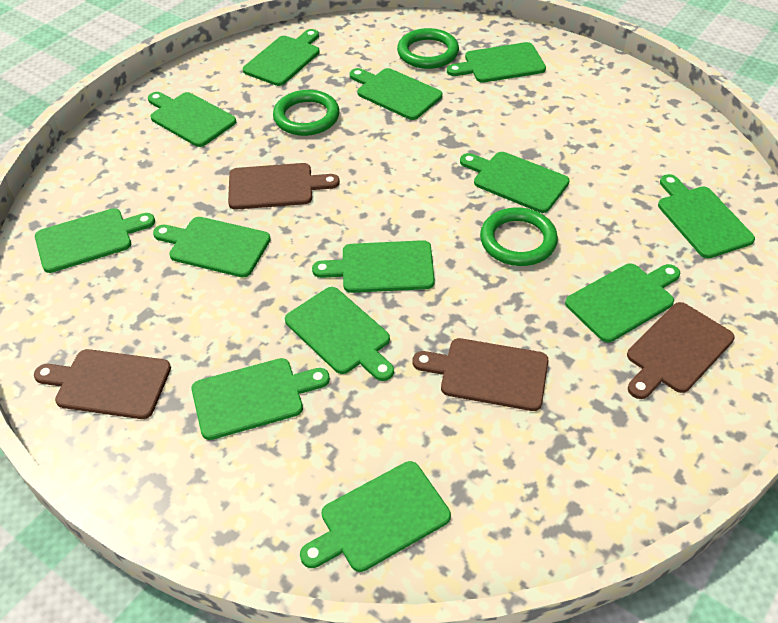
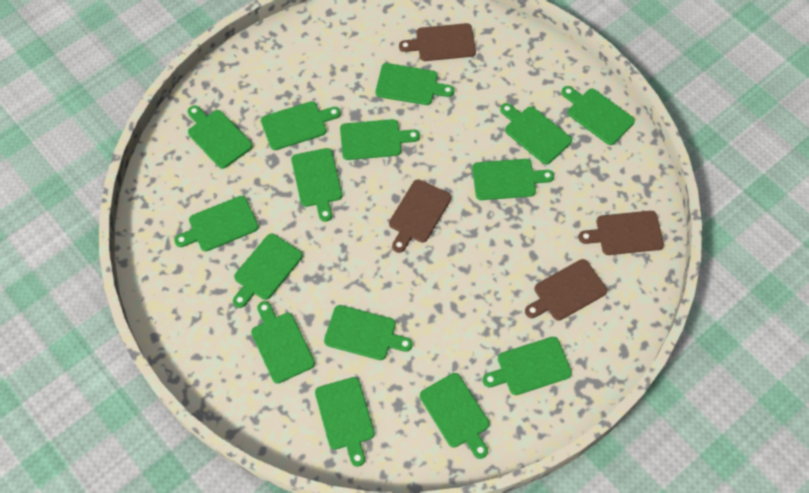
green cutting board: 13 -> 15
green ring: 3 -> 0

